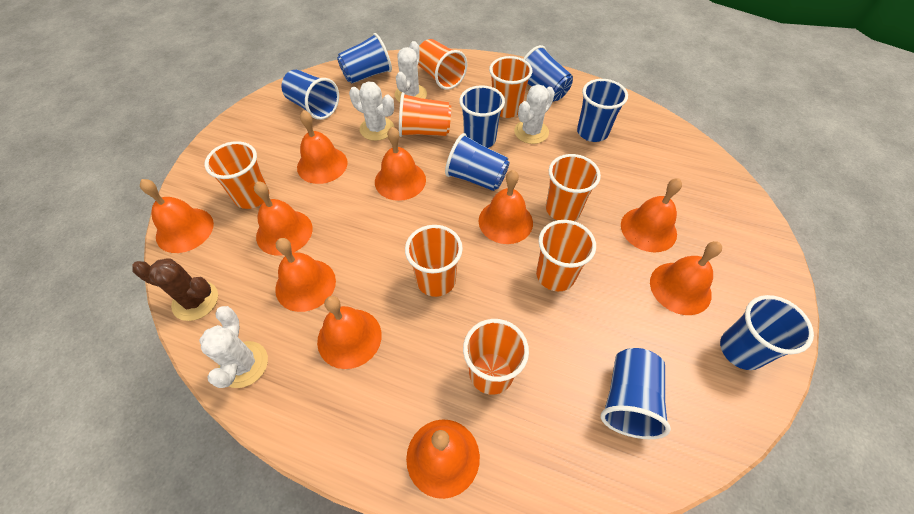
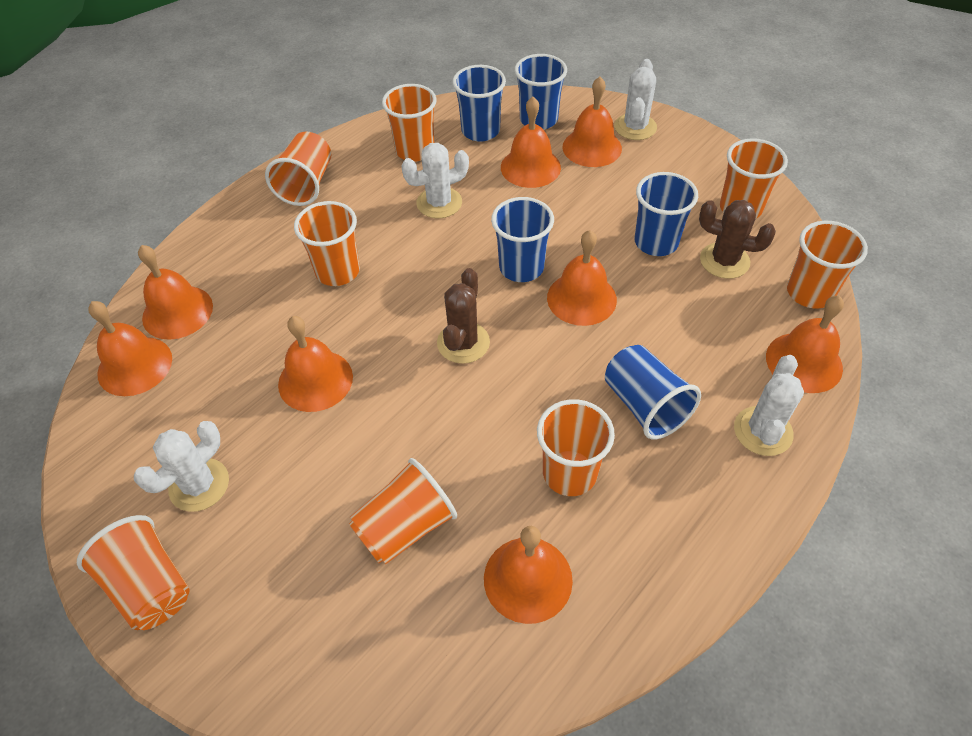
blue cup: 8 -> 5
brown cactus: 1 -> 2
orange bell: 10 -> 8

